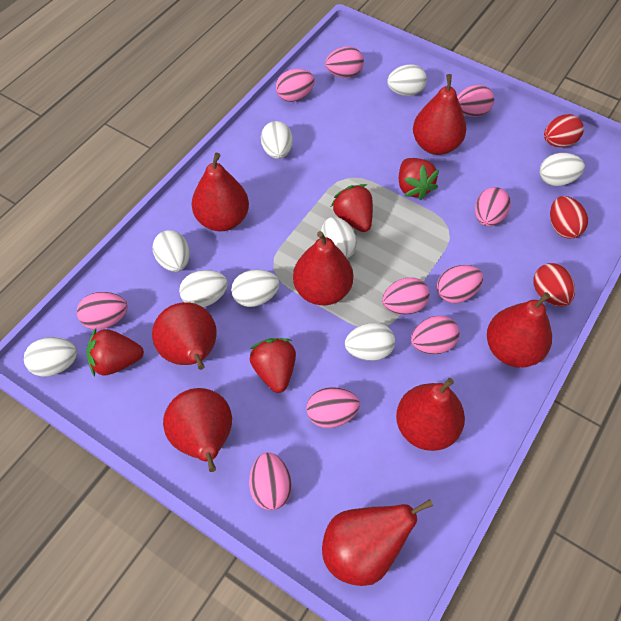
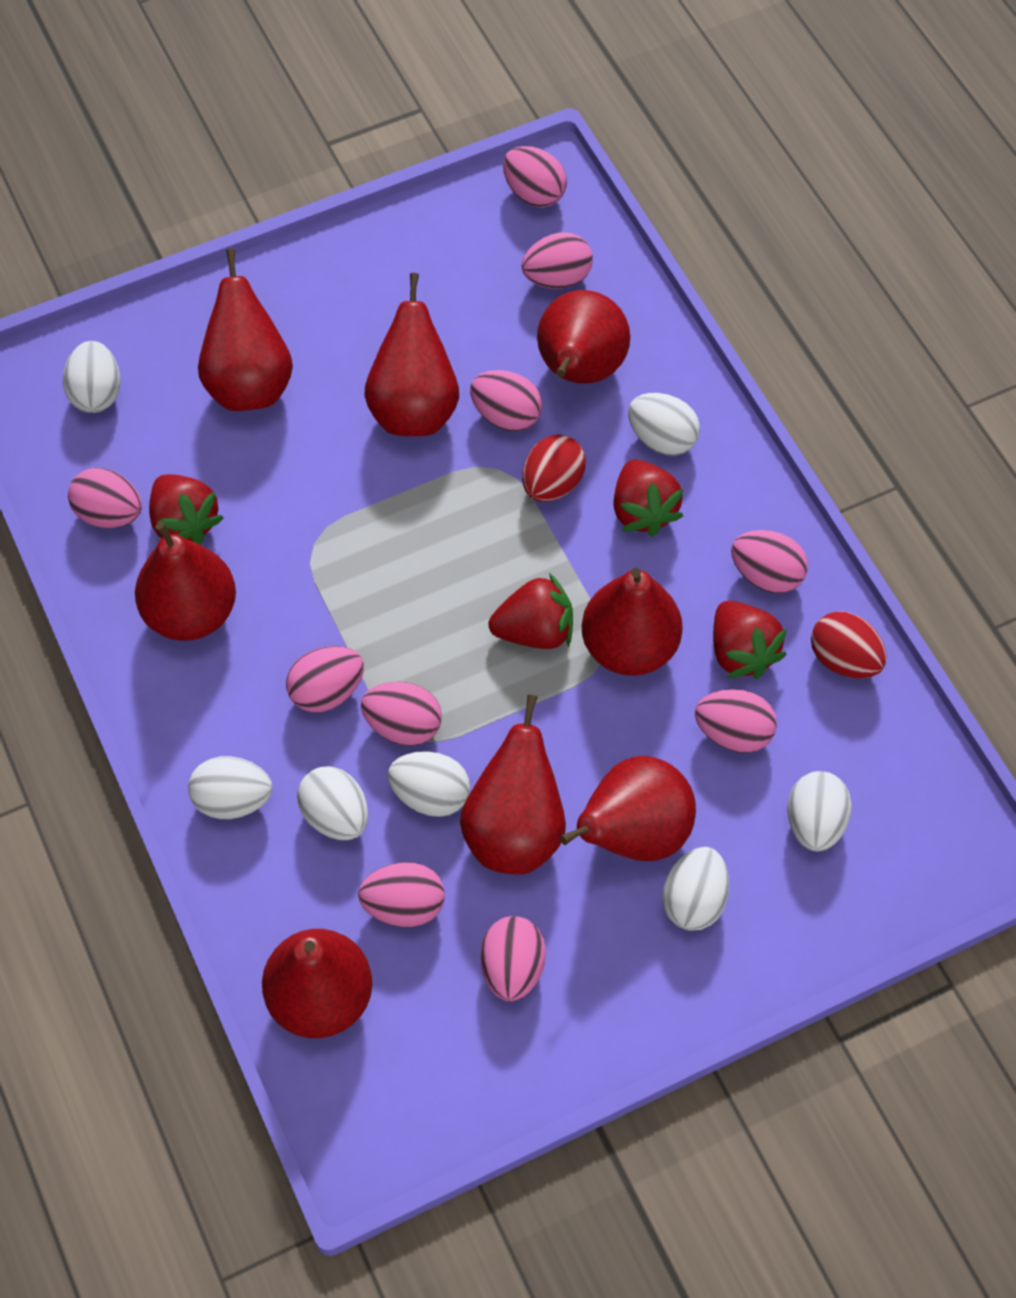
red egg: 3 -> 2
white egg: 9 -> 7

